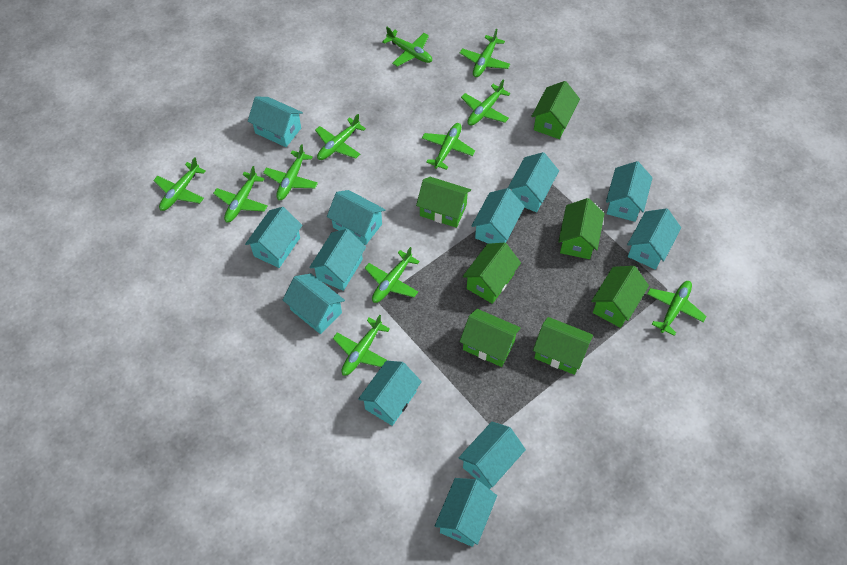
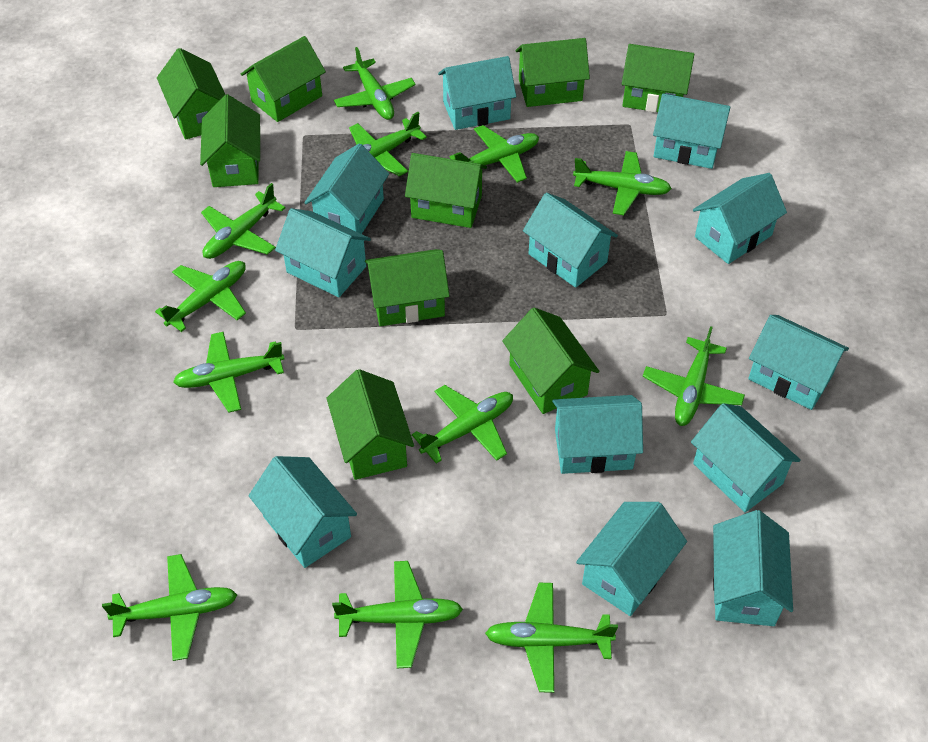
green house: 7 -> 9
green plane: 11 -> 12

